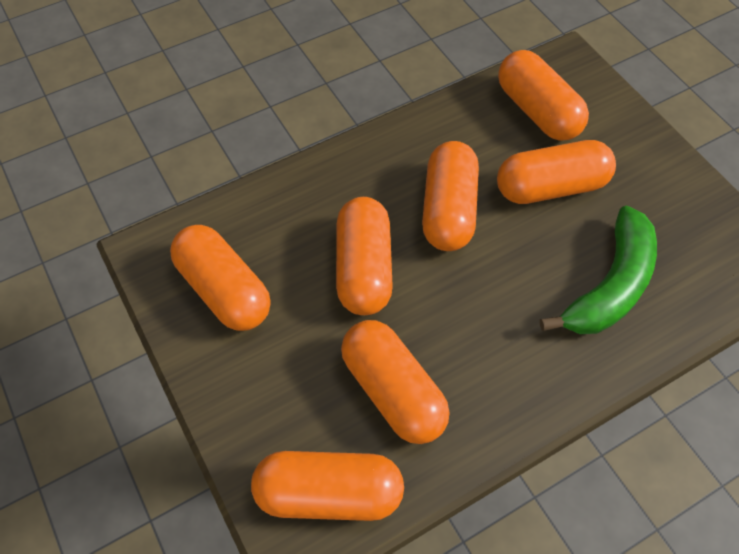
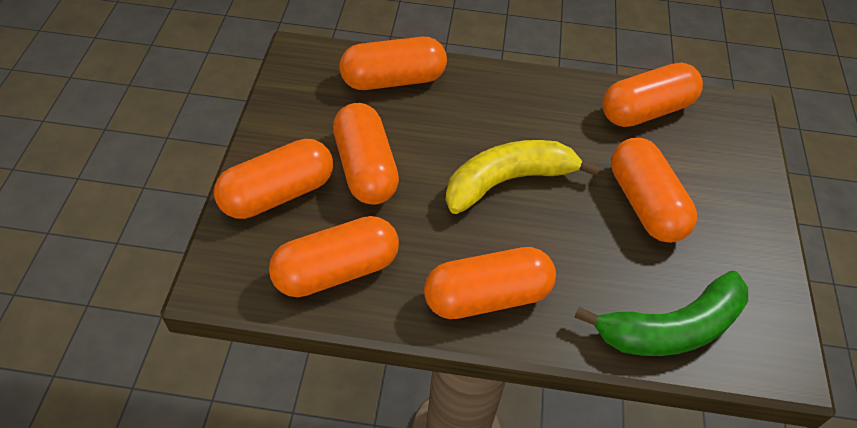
yellow banana: 0 -> 1

